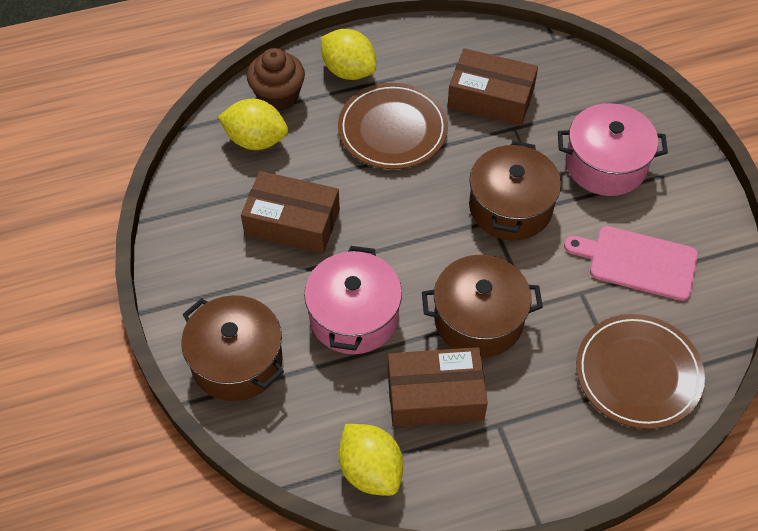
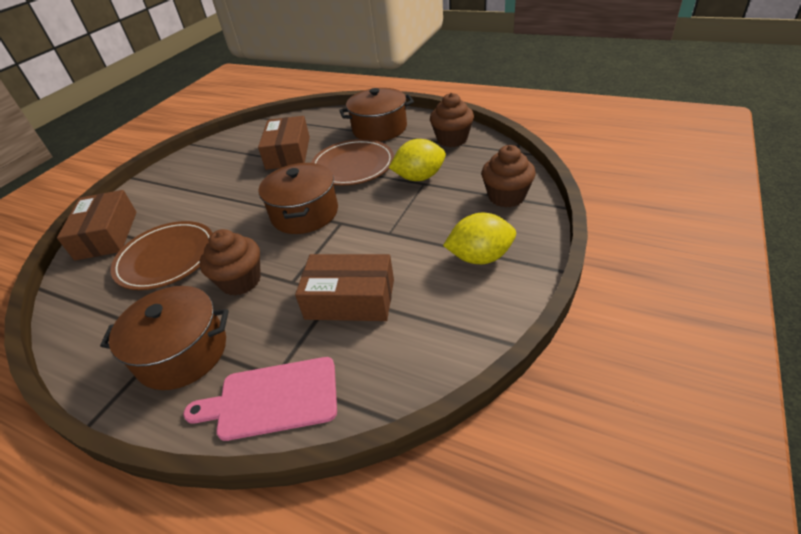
brown cupcake: 1 -> 3
pink pot: 2 -> 0
yellow lemon: 3 -> 2

